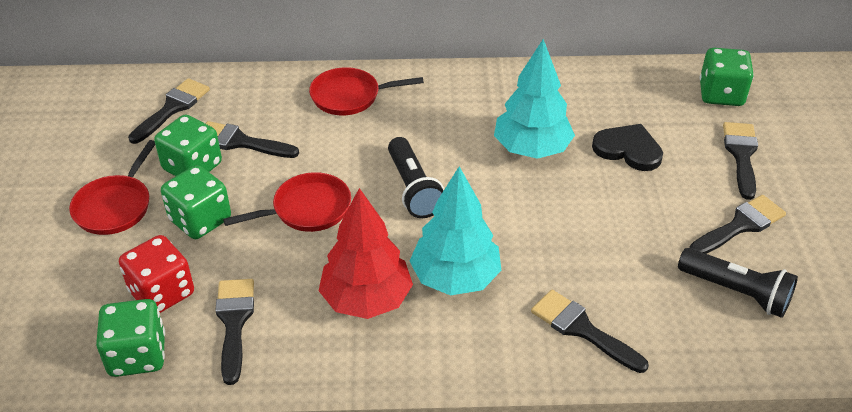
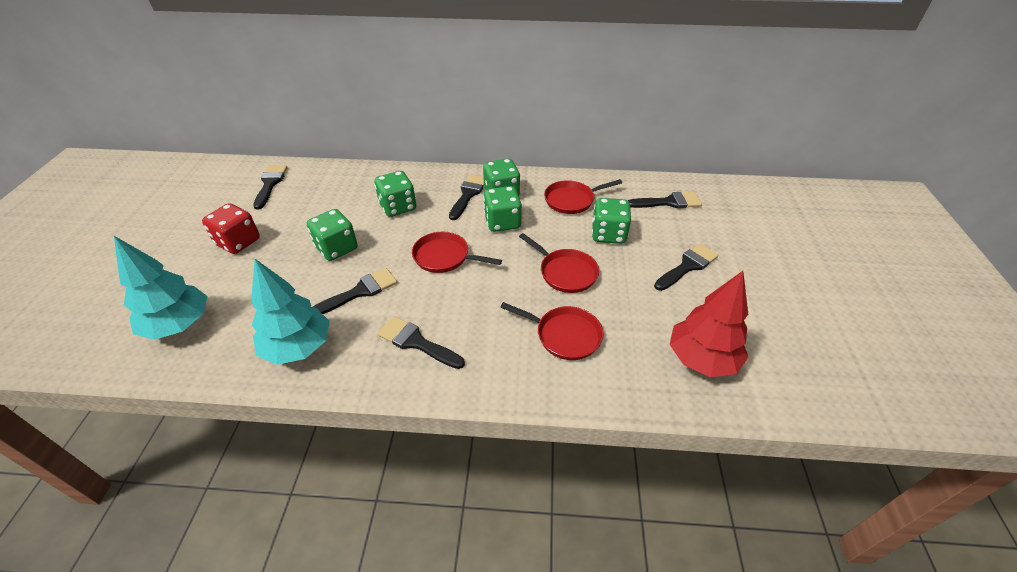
black flashlight: 2 -> 0
black heart: 1 -> 0
green dice: 4 -> 5
red pan: 3 -> 4

